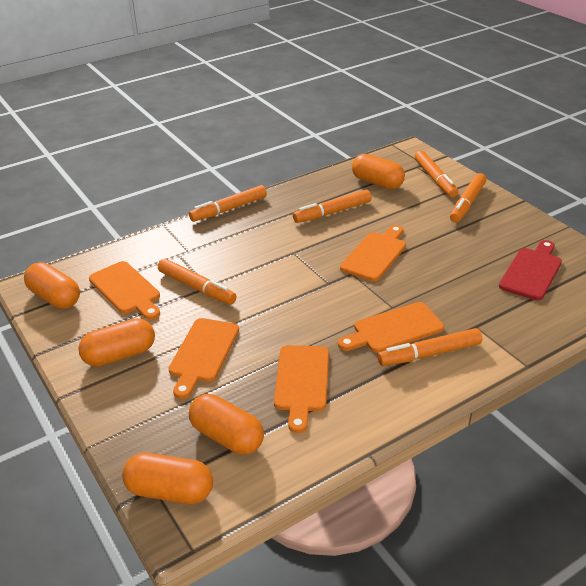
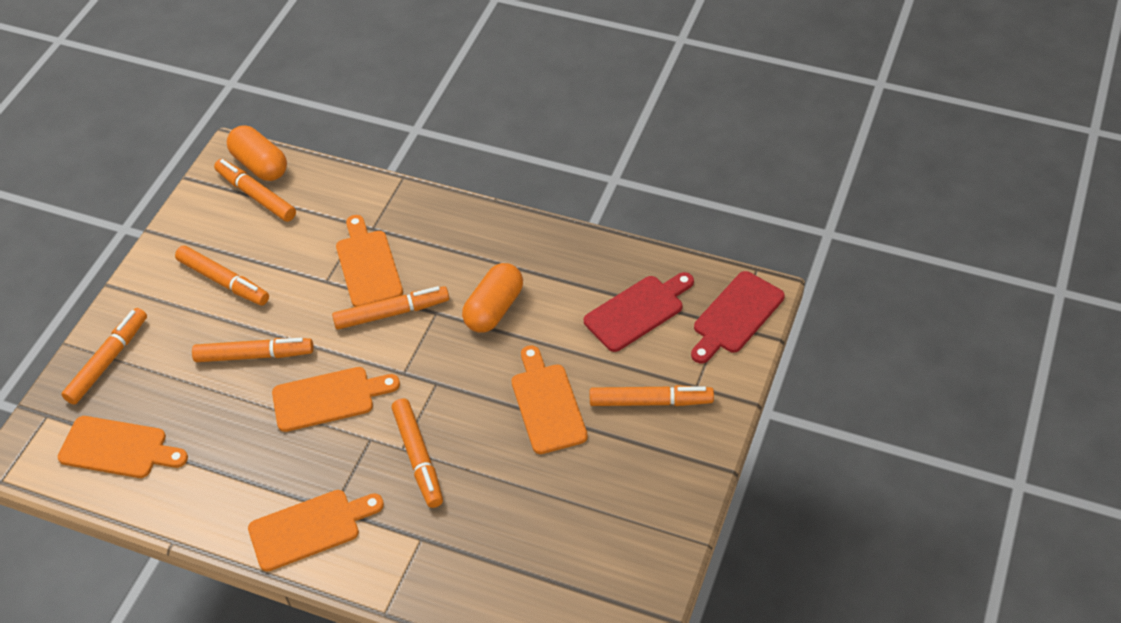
orange capsule: 5 -> 2
orange marker: 6 -> 7
red cutting board: 1 -> 2

